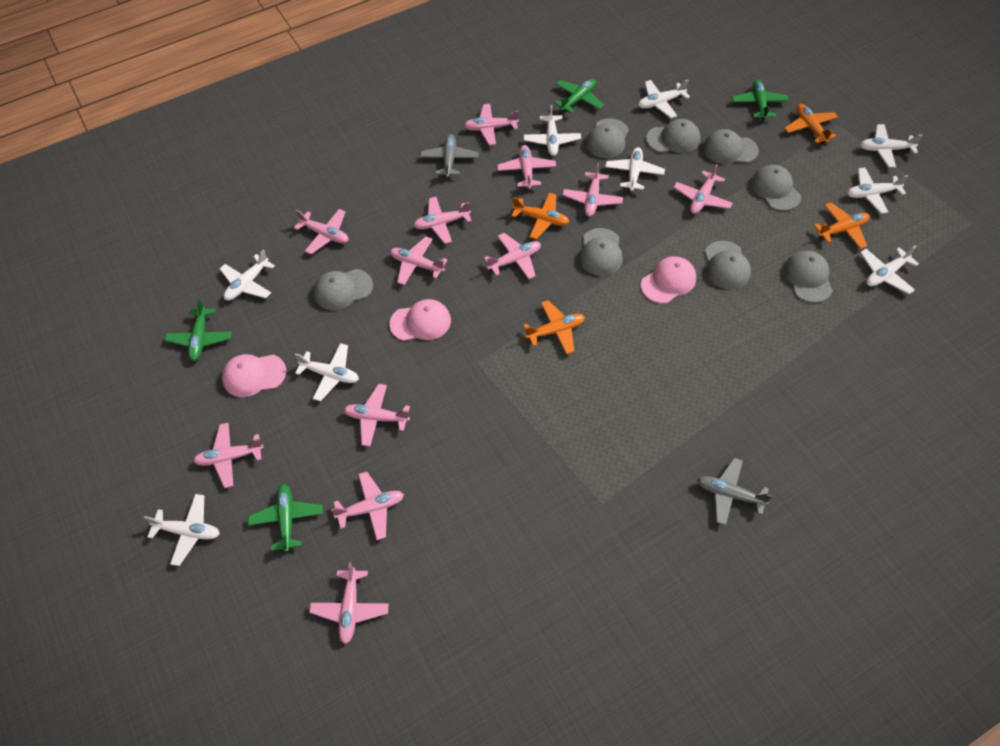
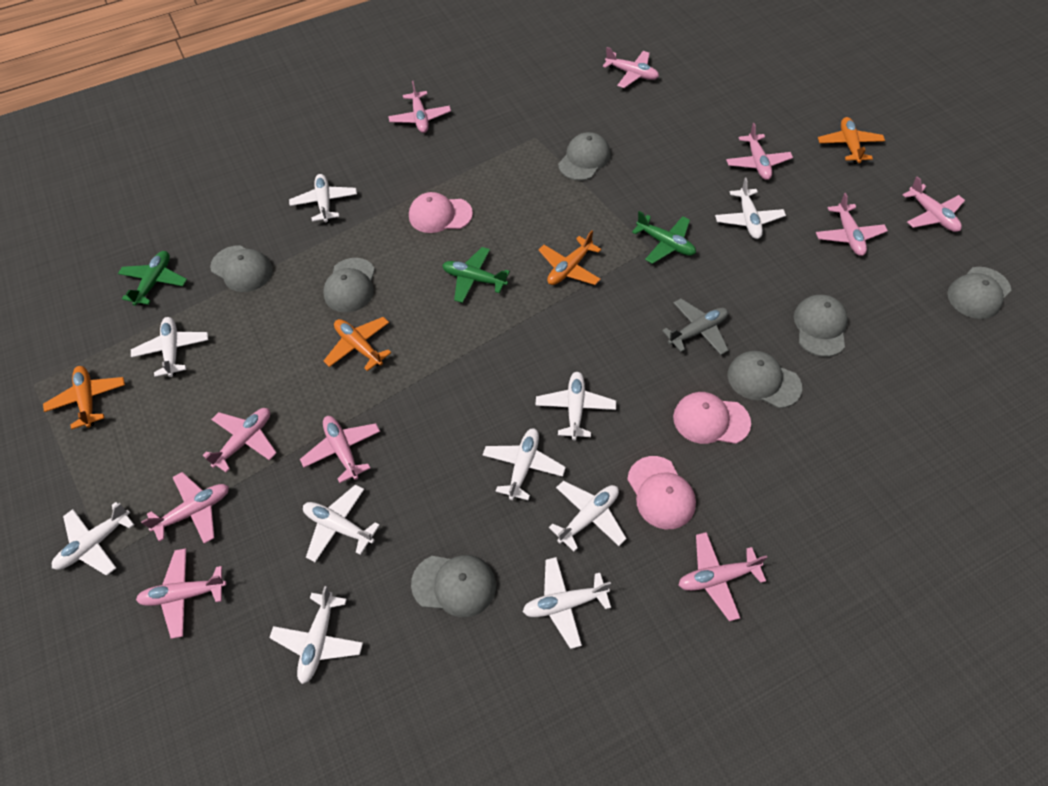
green plane: 4 -> 3
grey cap: 8 -> 7
grey plane: 2 -> 1
pink plane: 12 -> 10
white plane: 9 -> 10

